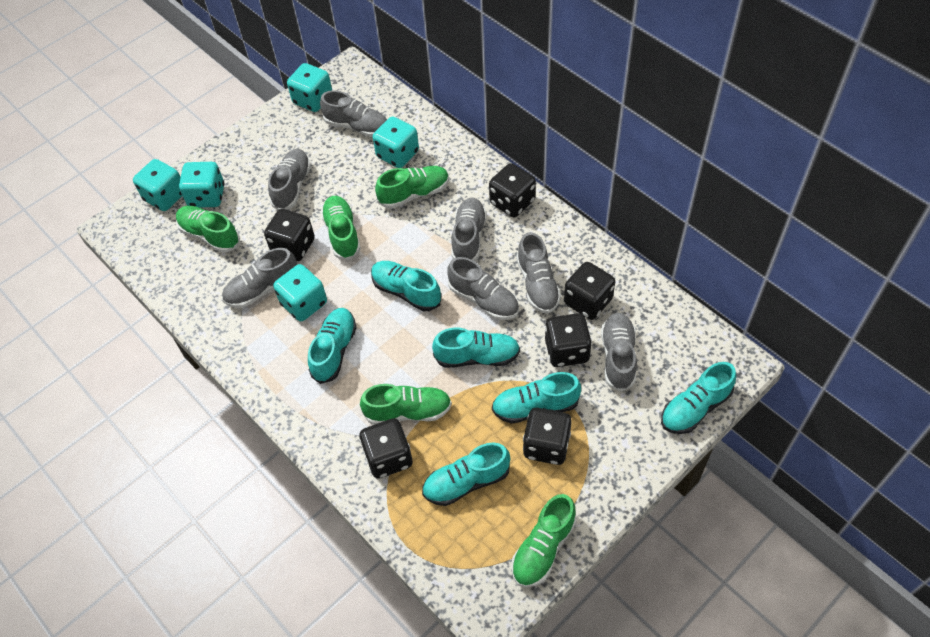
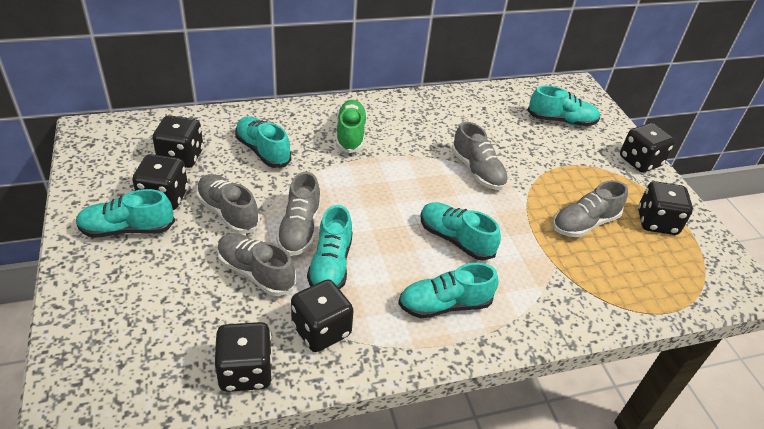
green shoe: 5 -> 1
grey shoe: 7 -> 5
turquoise dice: 5 -> 0

